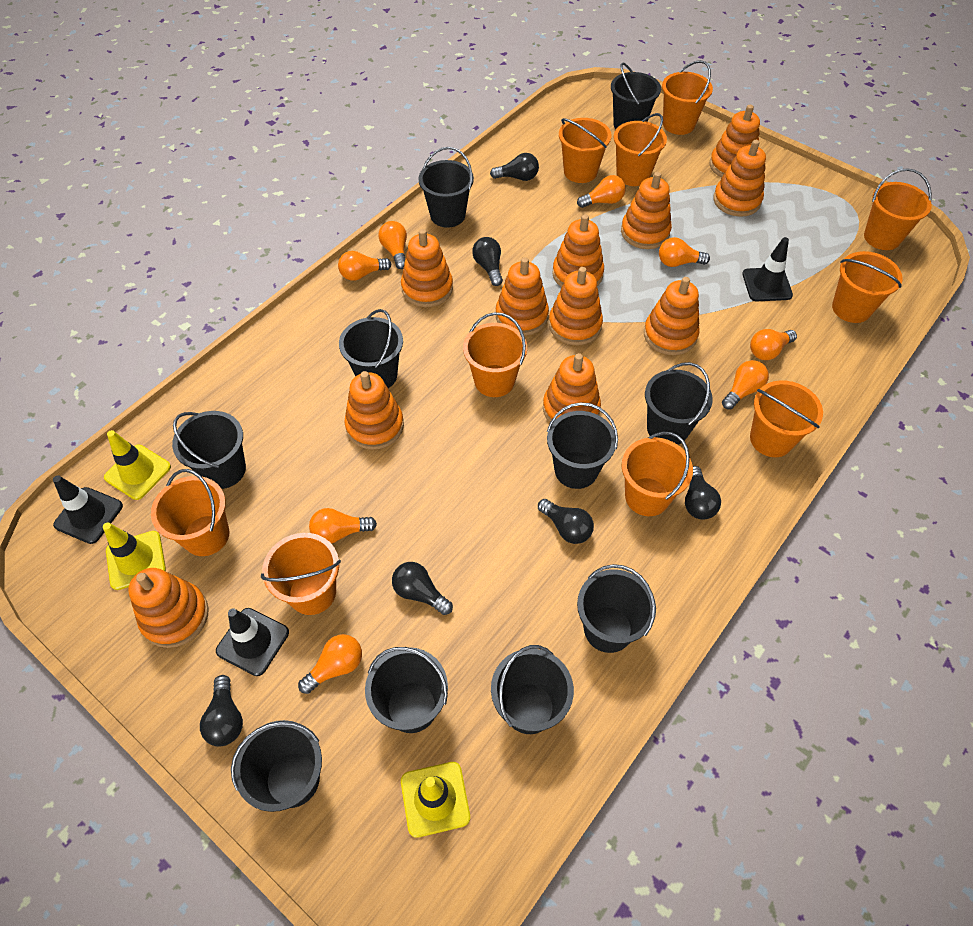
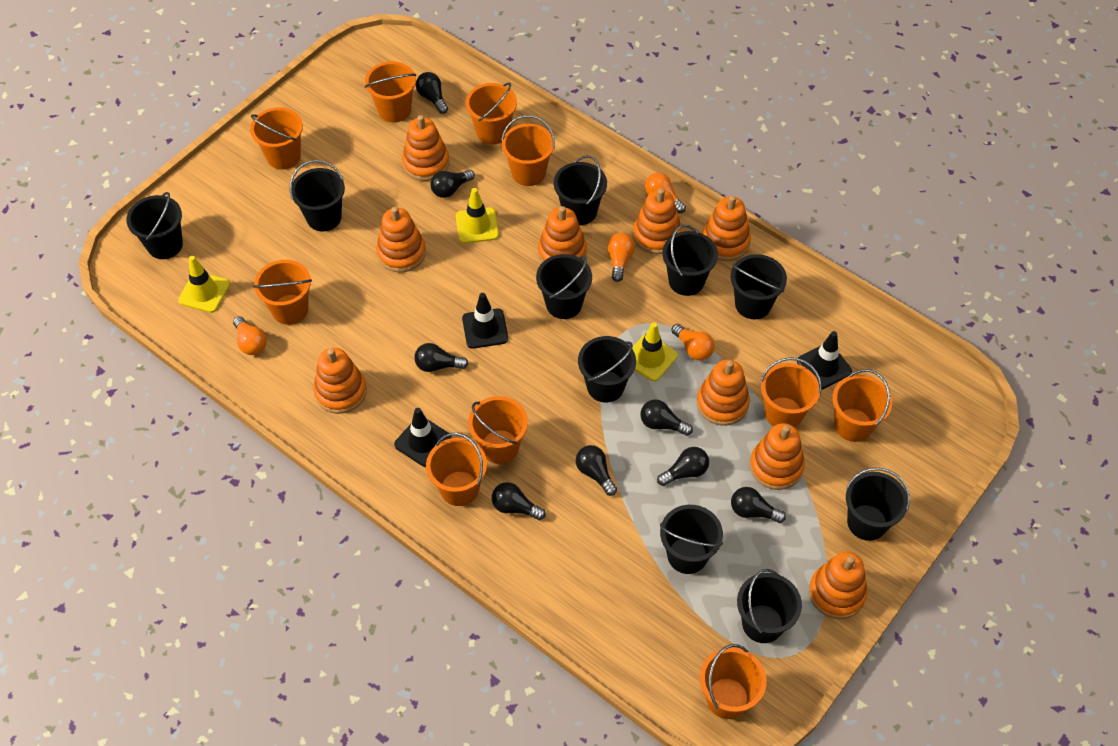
black light bulb: 6 -> 8
orange light bulb: 8 -> 4
orange stacking toy: 11 -> 9

